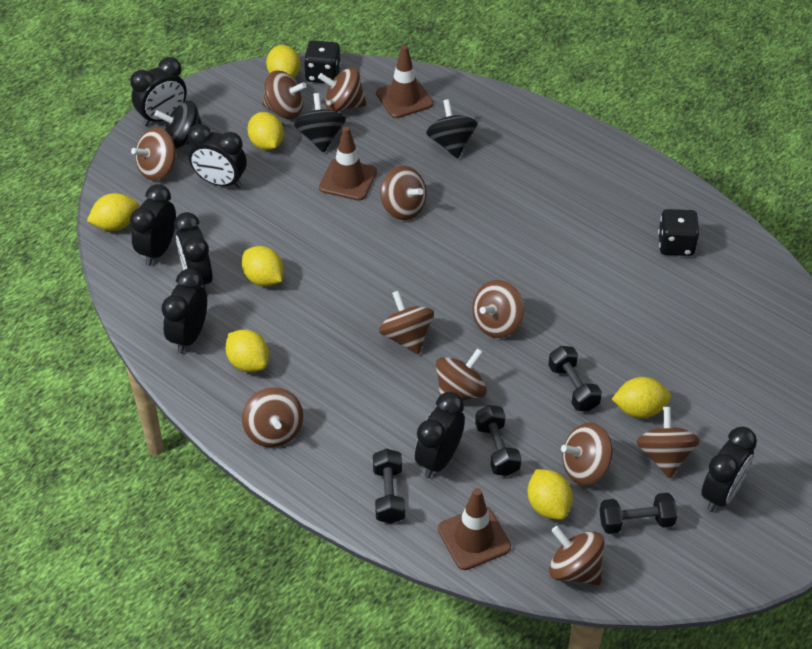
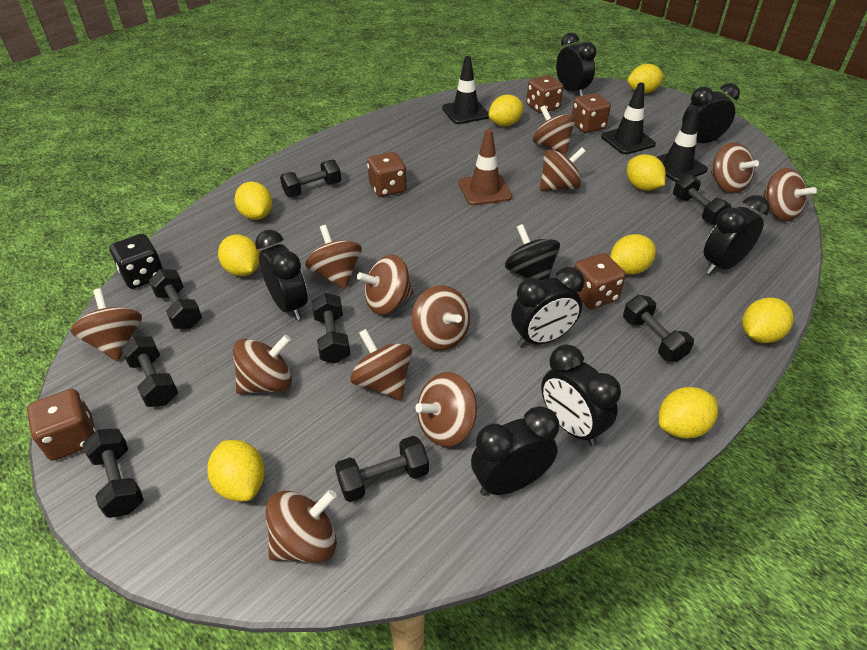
black dice: 2 -> 1
black dumbbell: 4 -> 8
black spinning top: 3 -> 1
black traffic cone: 0 -> 3
brown dice: 0 -> 5
brown spinning top: 11 -> 12
brown traffic cone: 3 -> 1
yellow lemon: 7 -> 9

